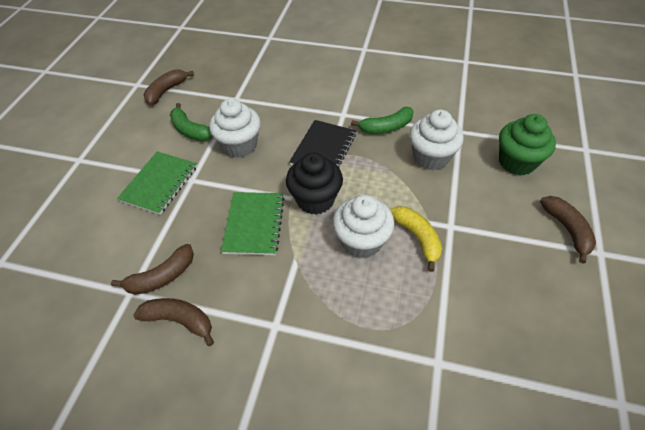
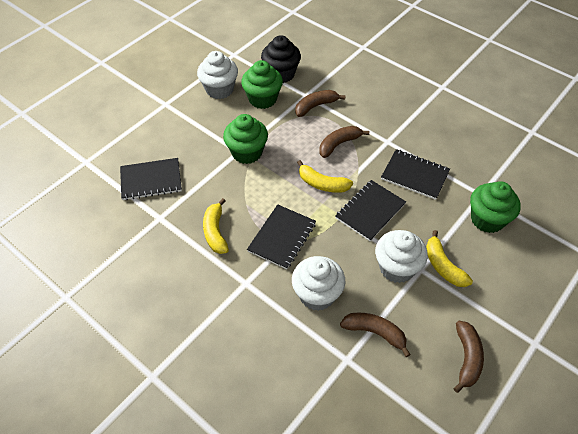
black notebook: 1 -> 4
green banana: 2 -> 0
green cupcake: 1 -> 3
green notebook: 2 -> 0
yellow banana: 1 -> 3

